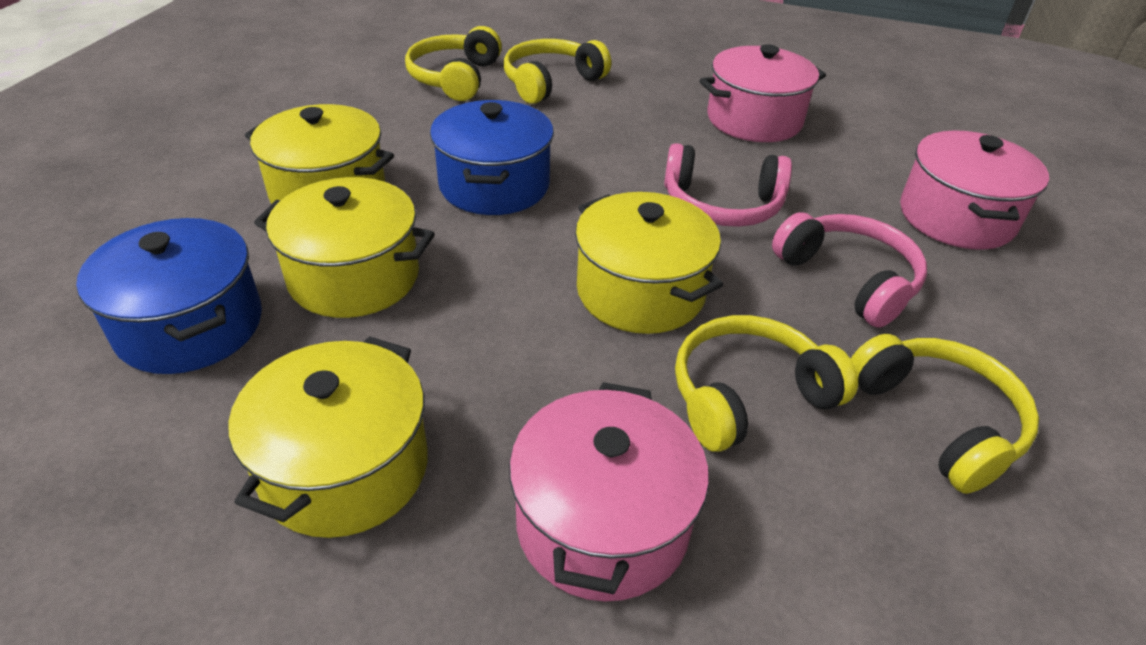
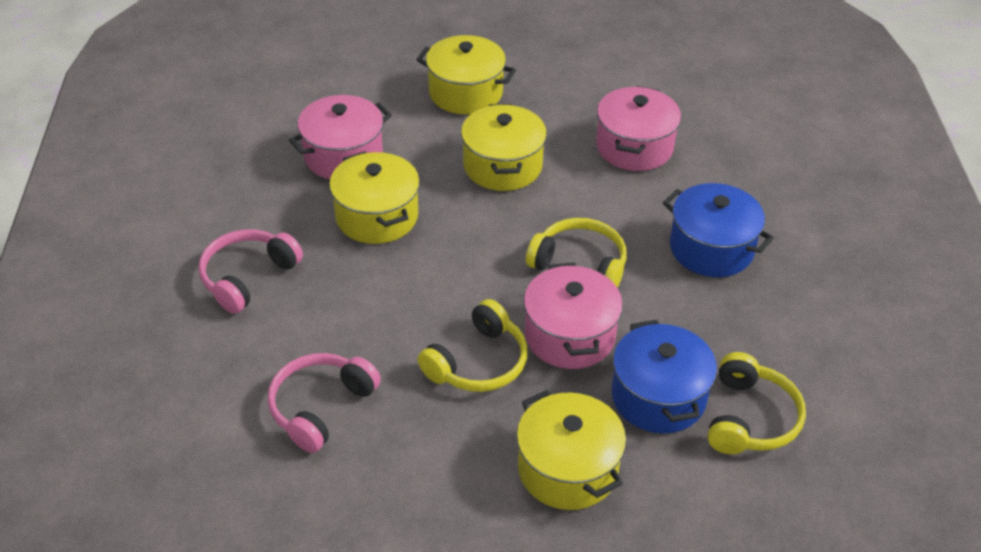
yellow headphones: 4 -> 3

